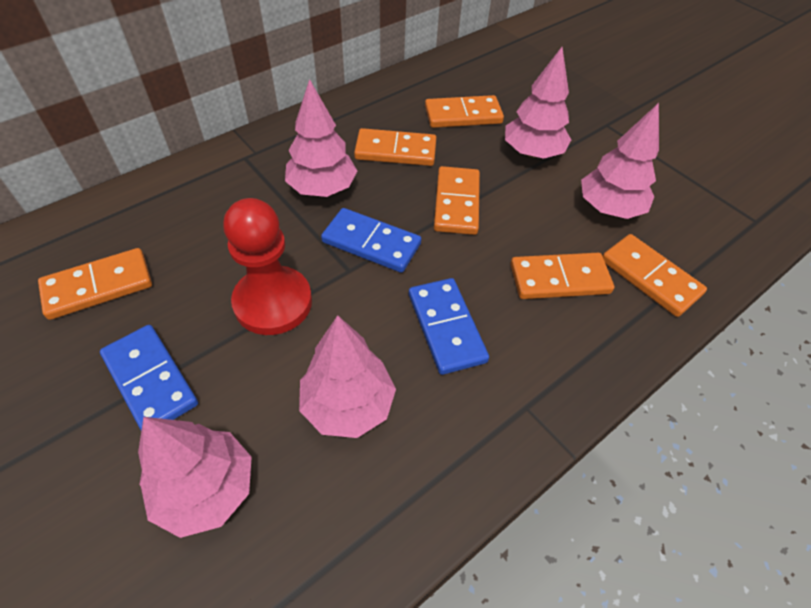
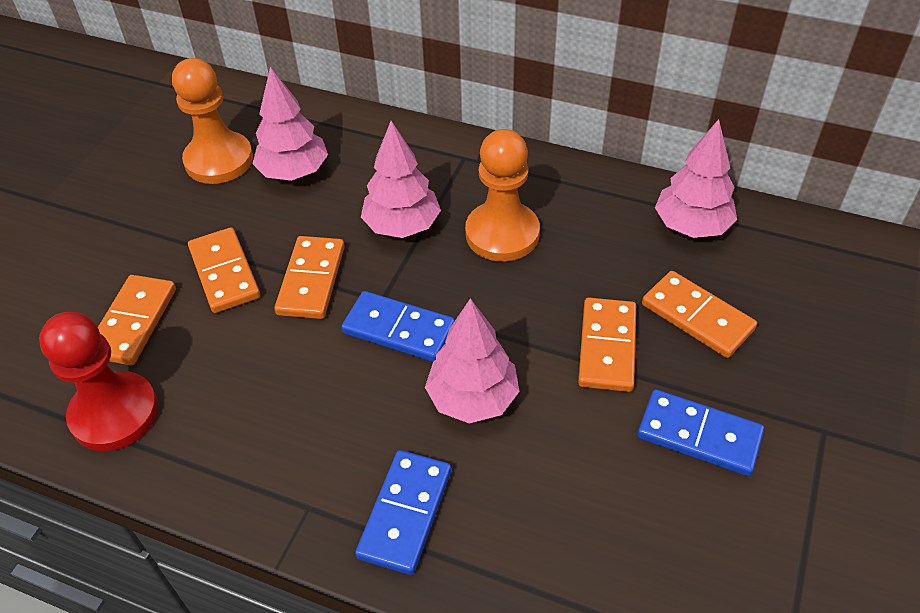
orange domino: 6 -> 5
orange pawn: 0 -> 2
pink tree: 5 -> 4

